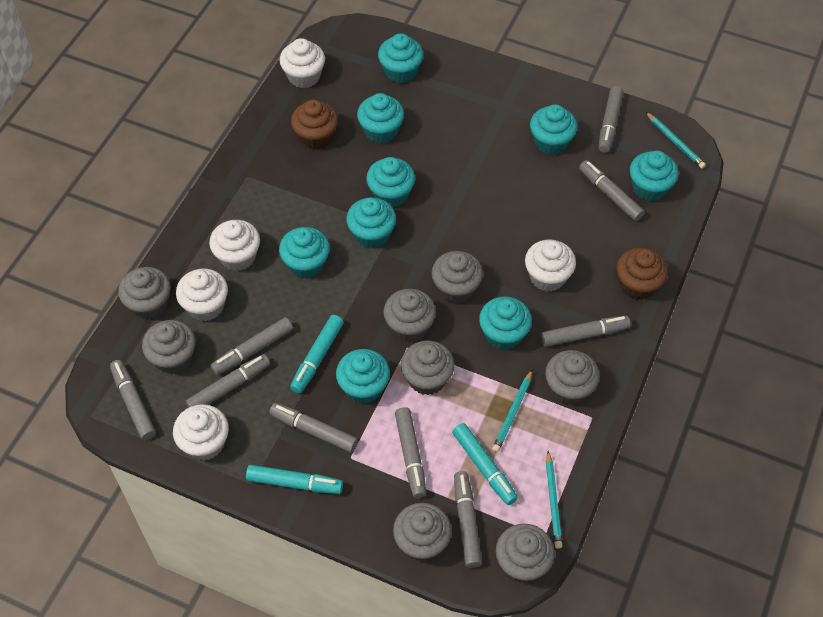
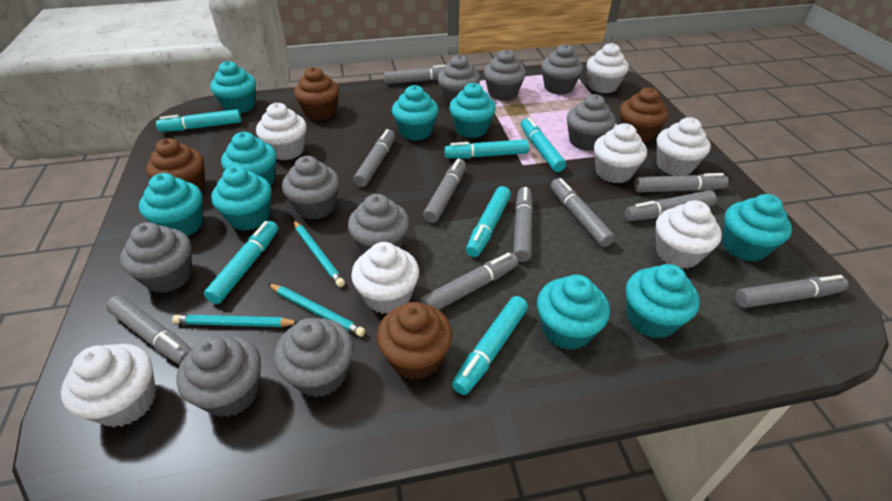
brown cupcake: 2 -> 4
grey cupcake: 8 -> 9
grey marker: 9 -> 10
turquoise marker: 3 -> 6
white cupcake: 5 -> 7

